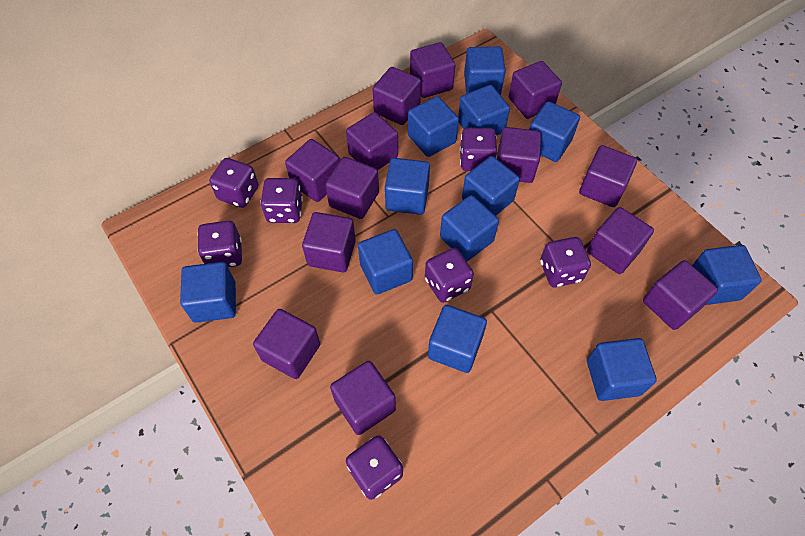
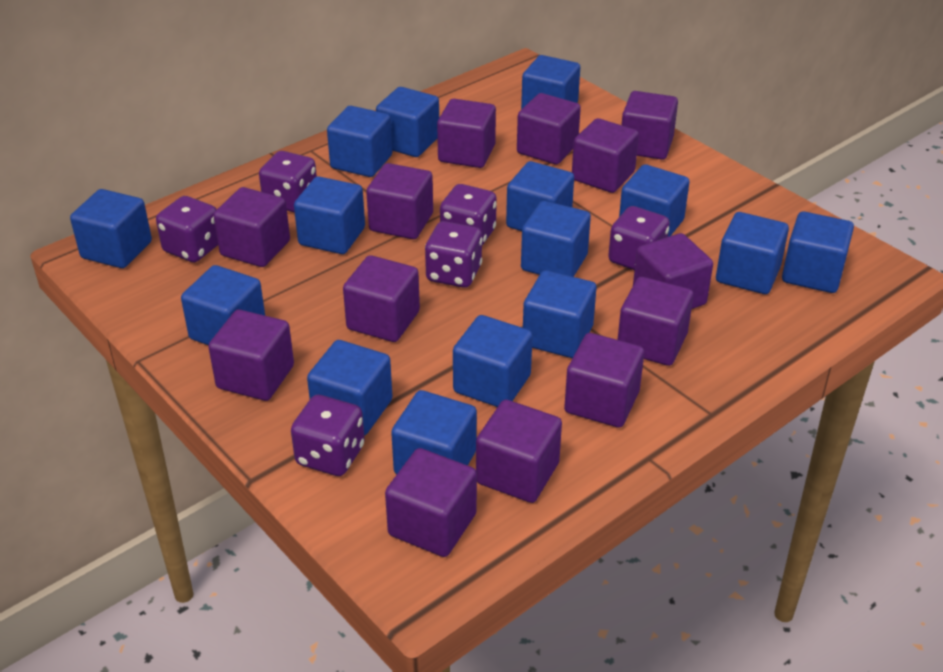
blue cube: 12 -> 15
purple dice: 7 -> 6

